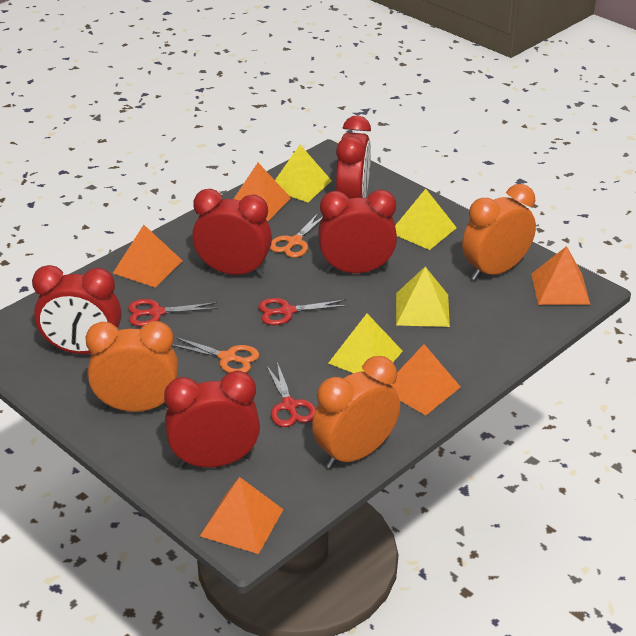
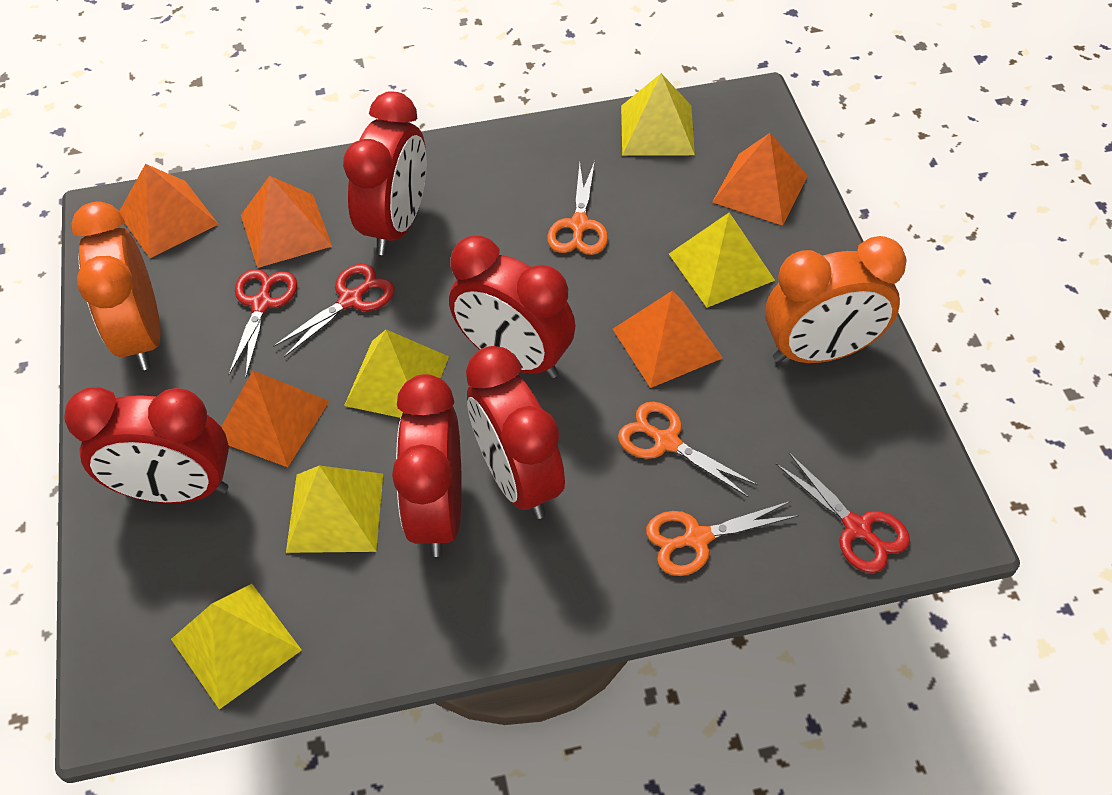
orange clock: 3 -> 2
orange scissors: 2 -> 3
yellow pyramid: 4 -> 5

